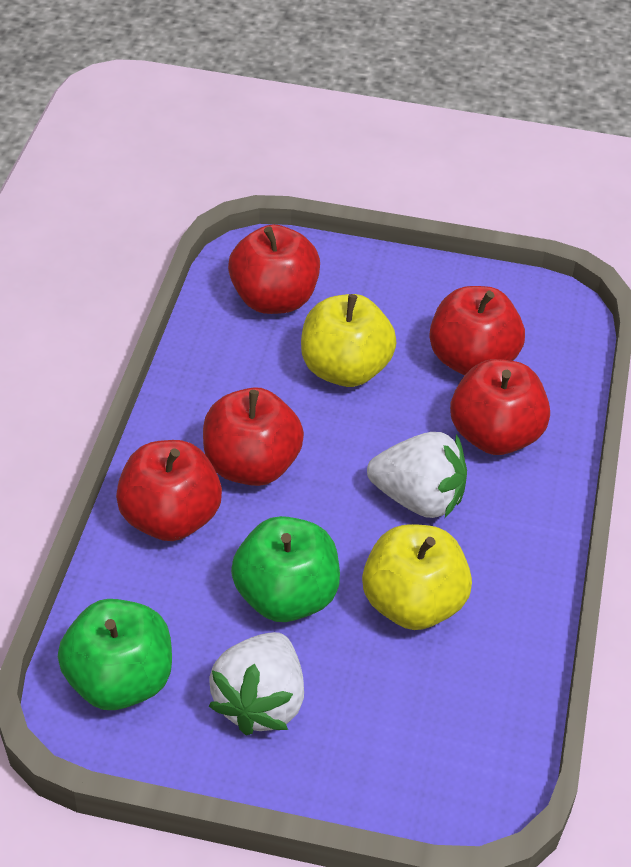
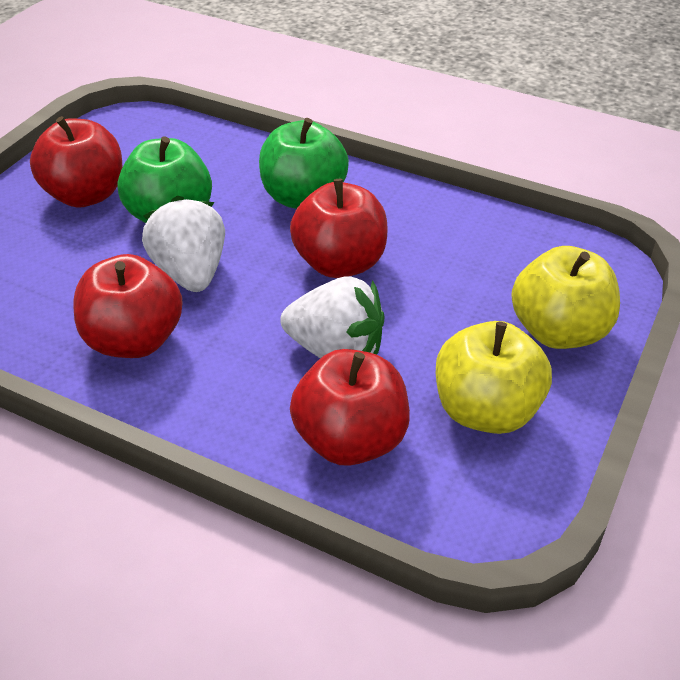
red apple: 5 -> 4

